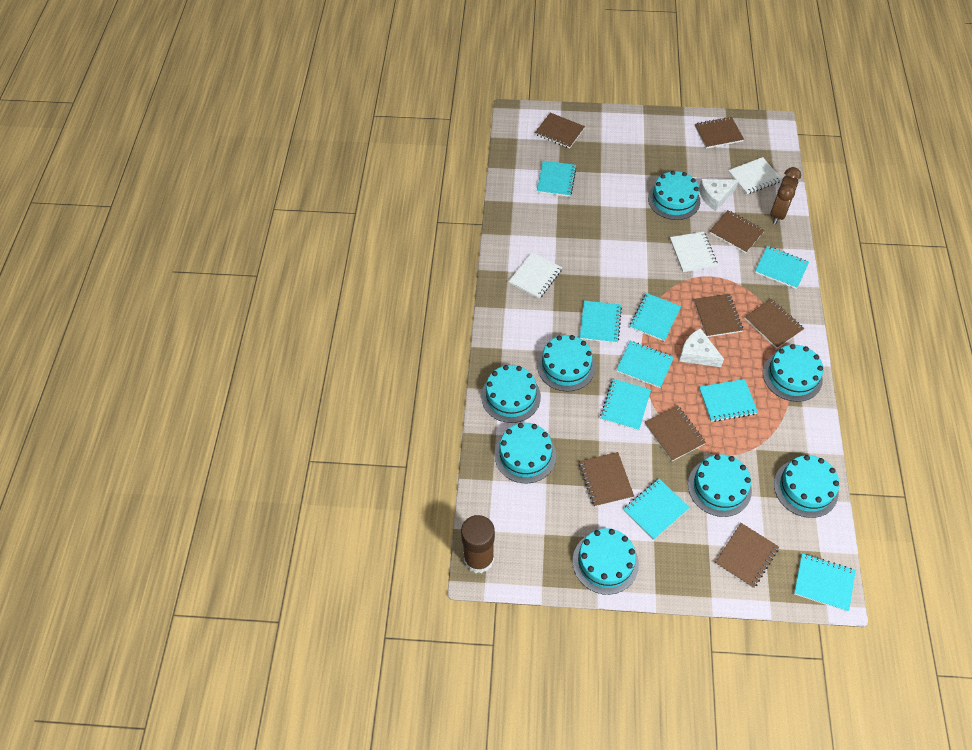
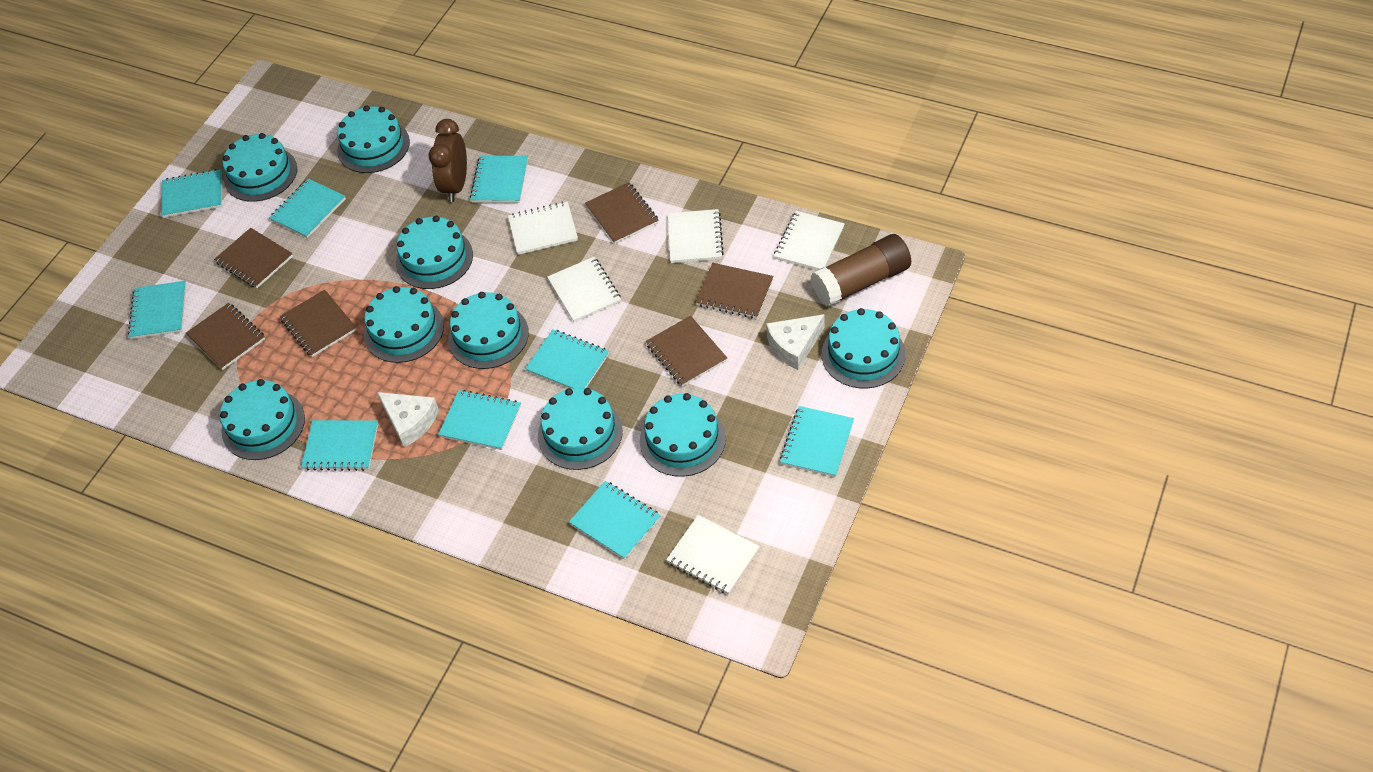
brown notebook: 8 -> 6
turquoise cake: 8 -> 9
white notebook: 3 -> 5

